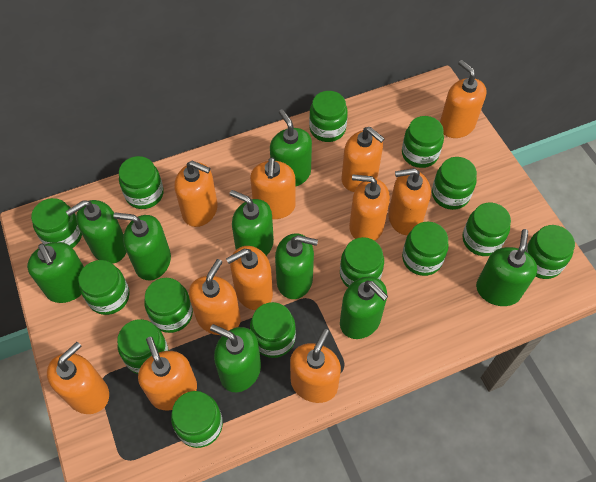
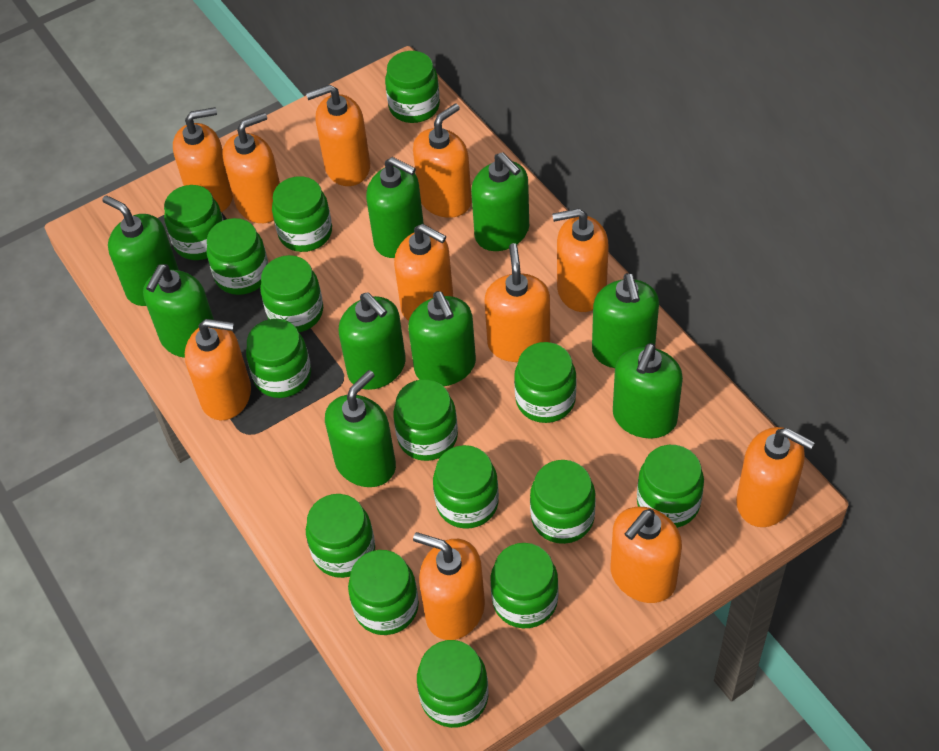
green jar: 14 -> 15

